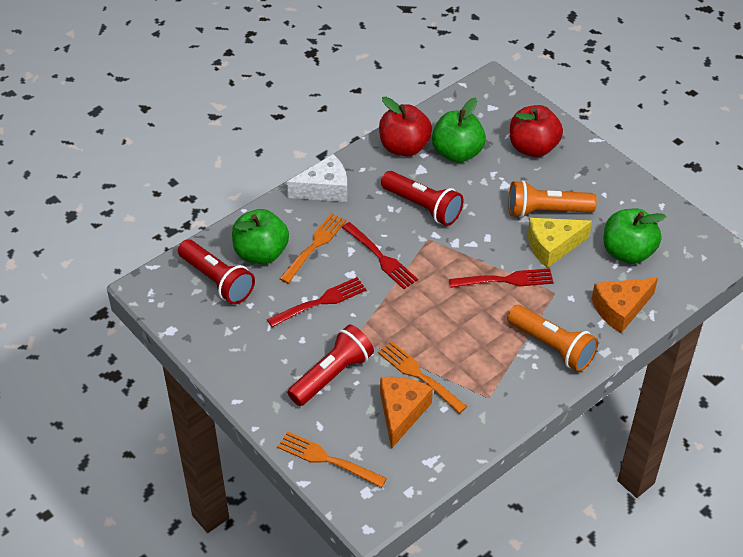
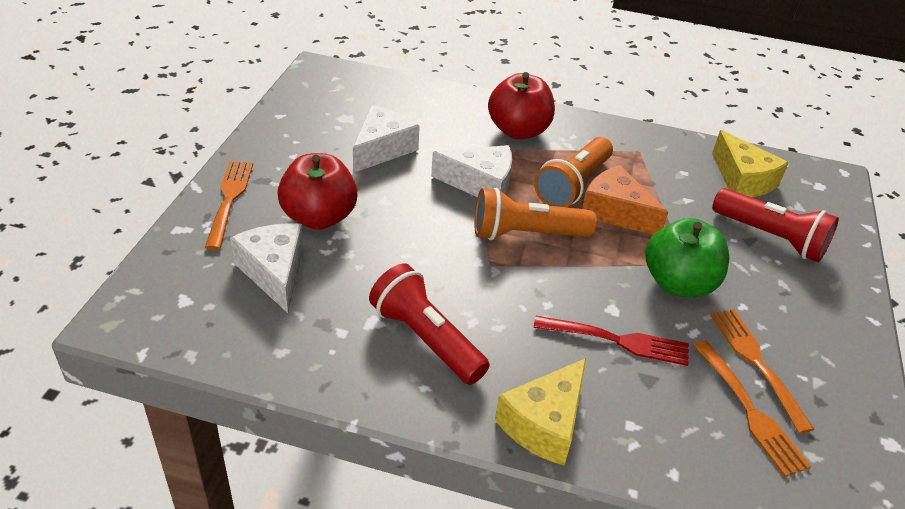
green apple: 3 -> 1
orange cheese: 2 -> 1
red flashlight: 3 -> 2
red fork: 3 -> 1
white cheese: 1 -> 3
yellow cheese: 1 -> 2

